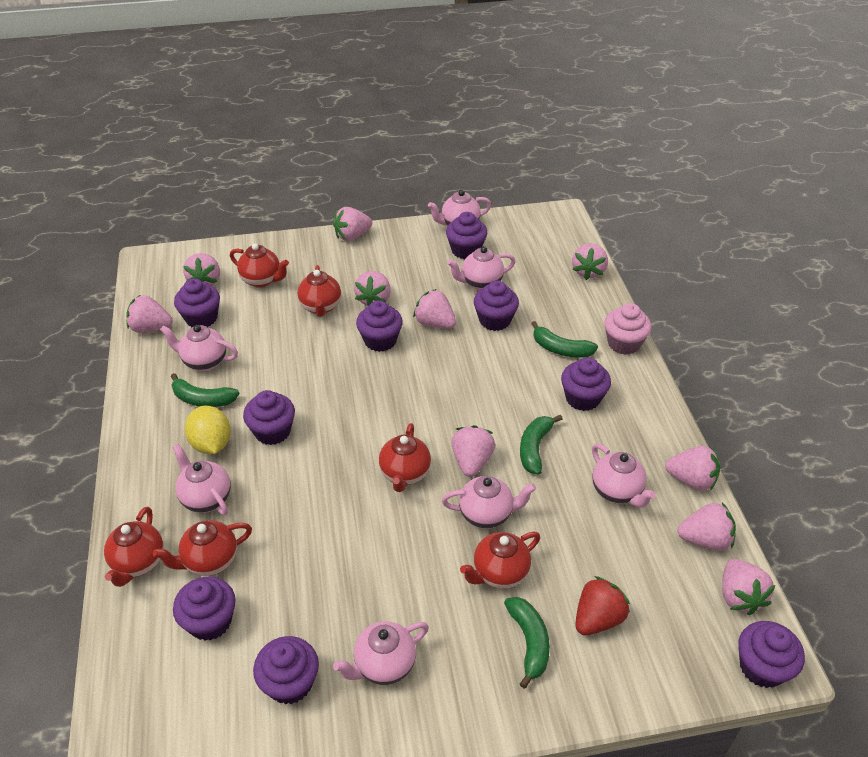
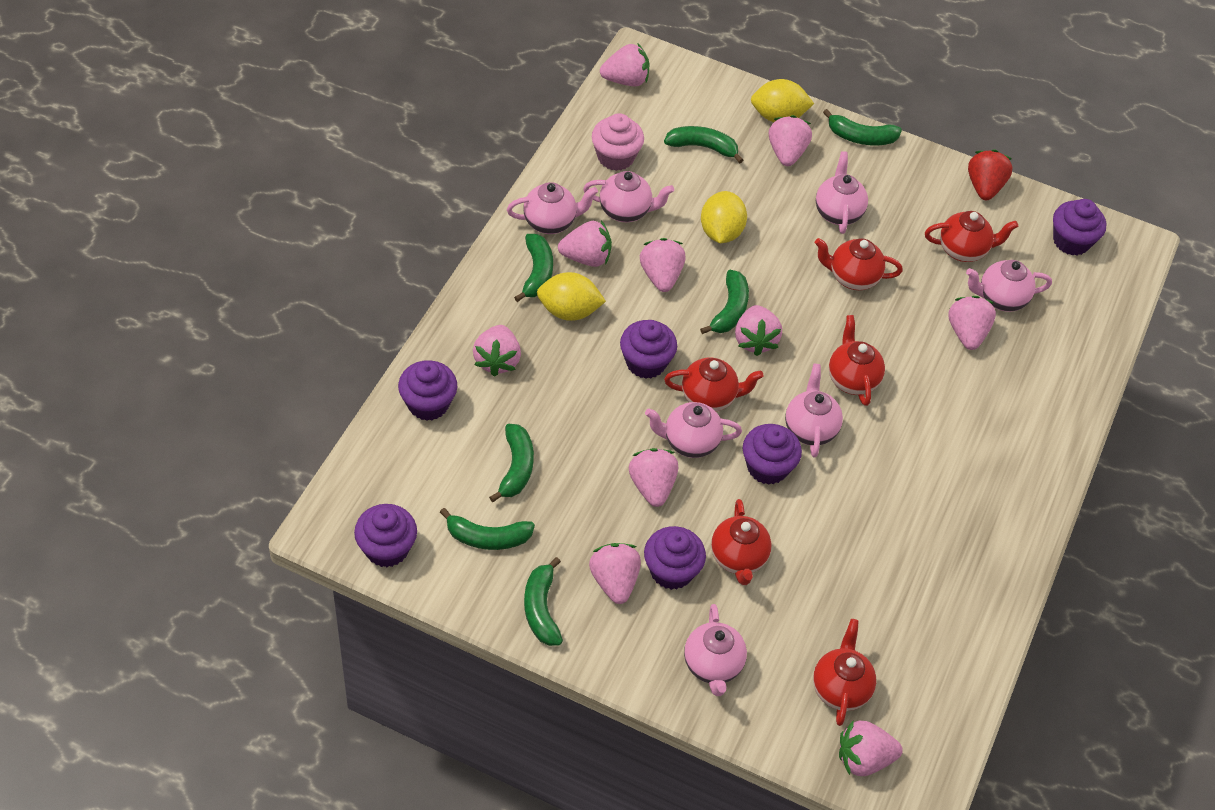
green banana: 4 -> 7
purple cupcake: 9 -> 6
yellow lemon: 1 -> 3

